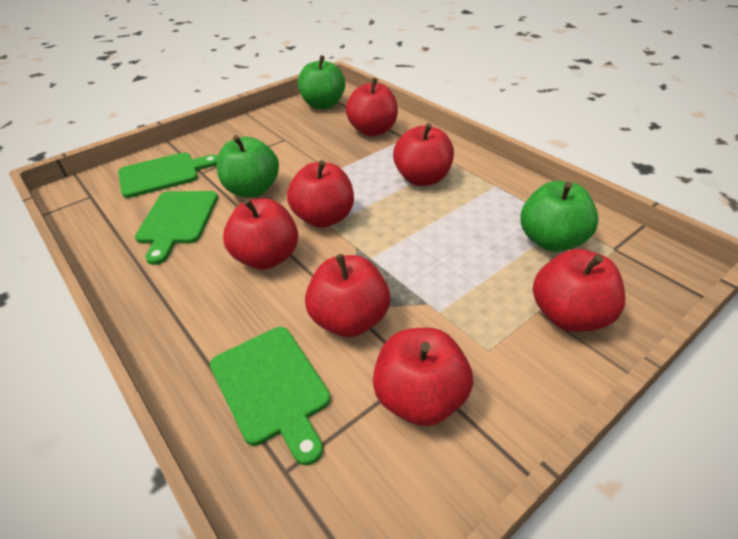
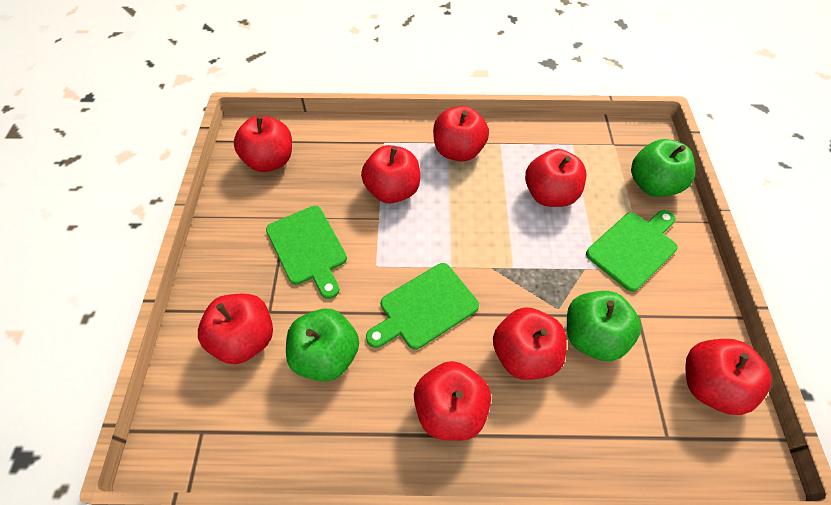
red apple: 7 -> 8

